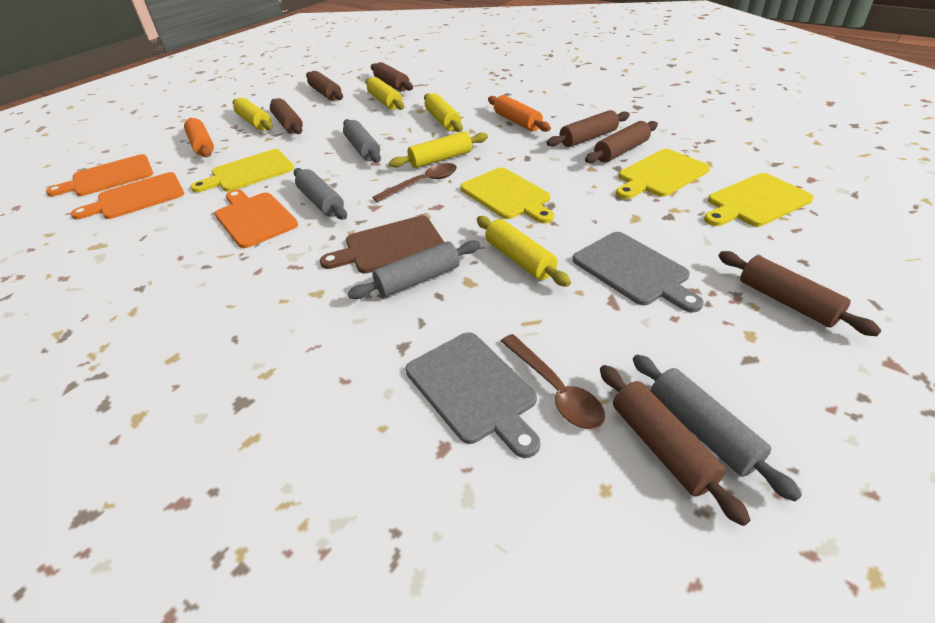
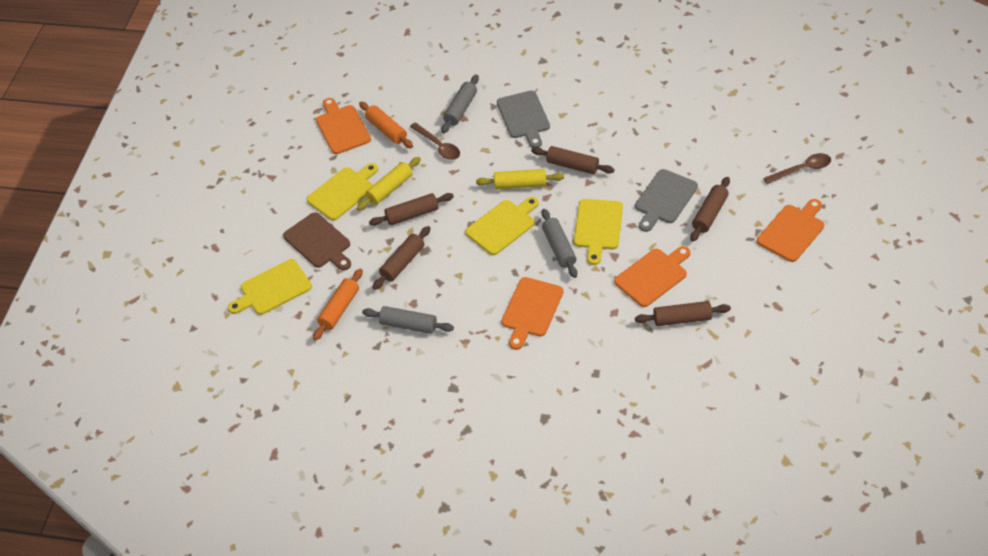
brown rolling pin: 7 -> 5
grey rolling pin: 4 -> 3
orange cutting board: 3 -> 4
yellow rolling pin: 5 -> 2

